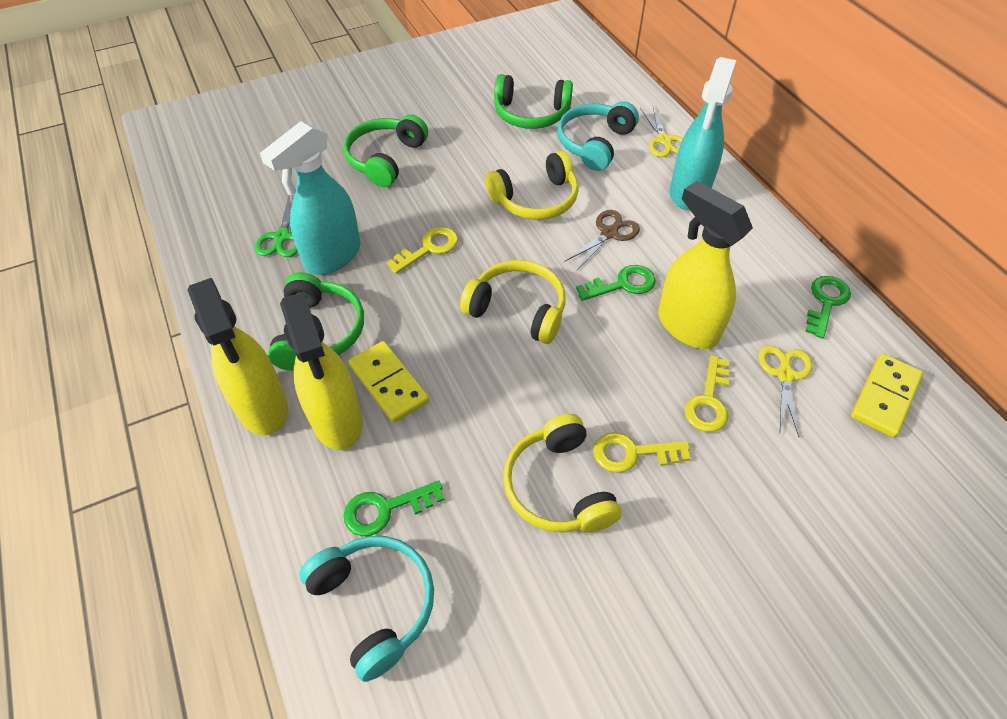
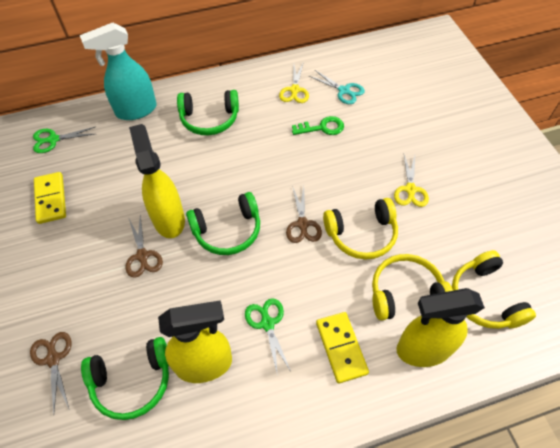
brown scissors: 1 -> 3
green key: 3 -> 1
green scissors: 1 -> 2
turquoise headphones: 2 -> 0
turquoise scissors: 0 -> 1
turquoise spray bottle: 2 -> 1
yellow key: 3 -> 0

